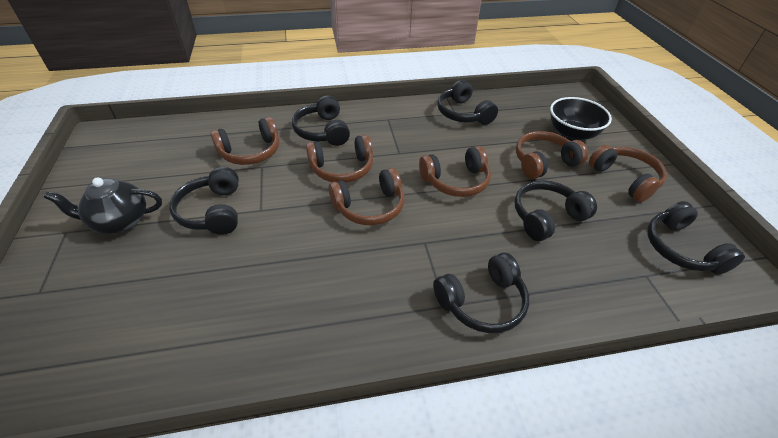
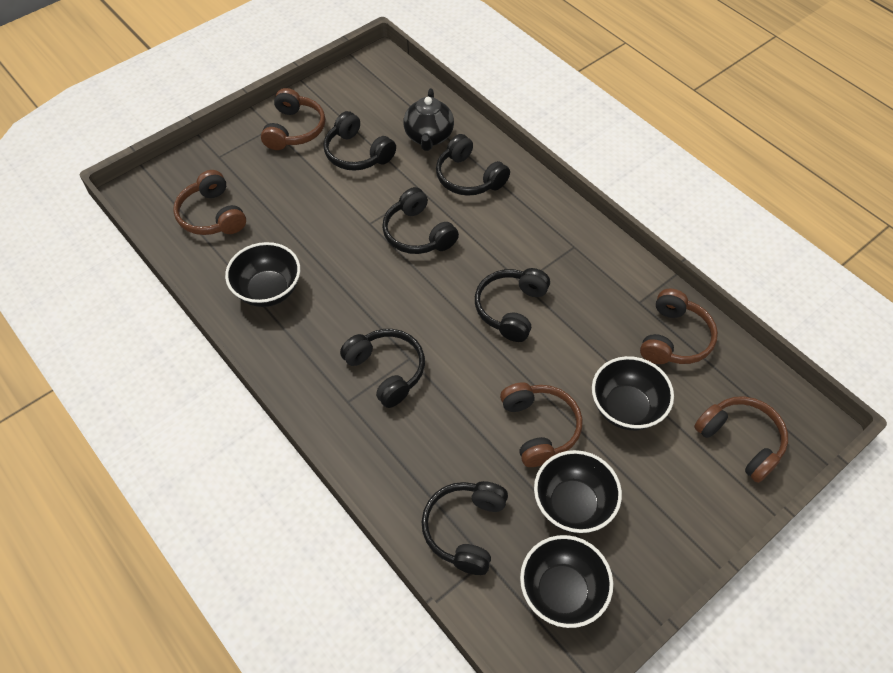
black bowl: 1 -> 4
brown headphones: 6 -> 5

